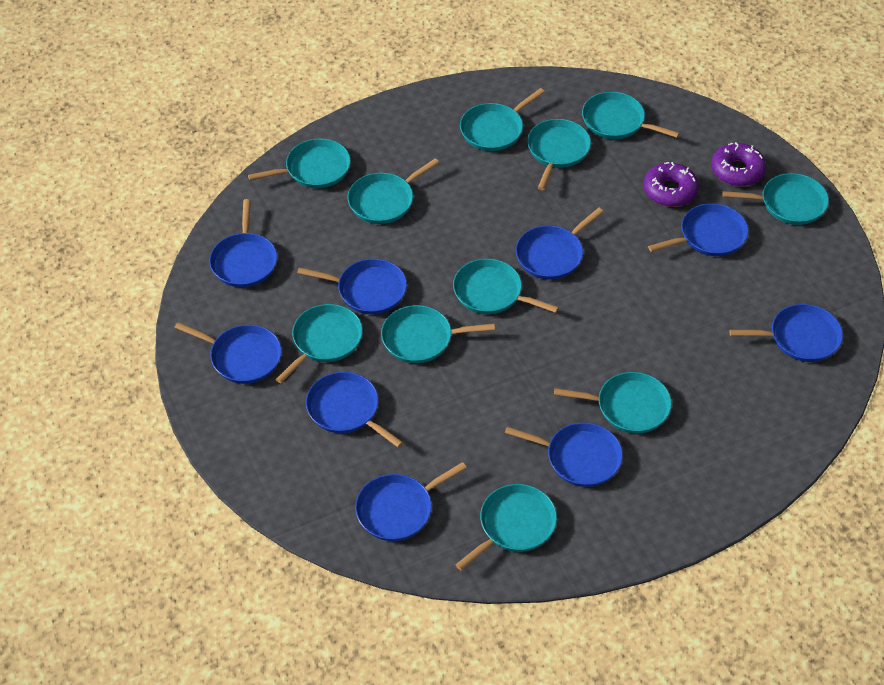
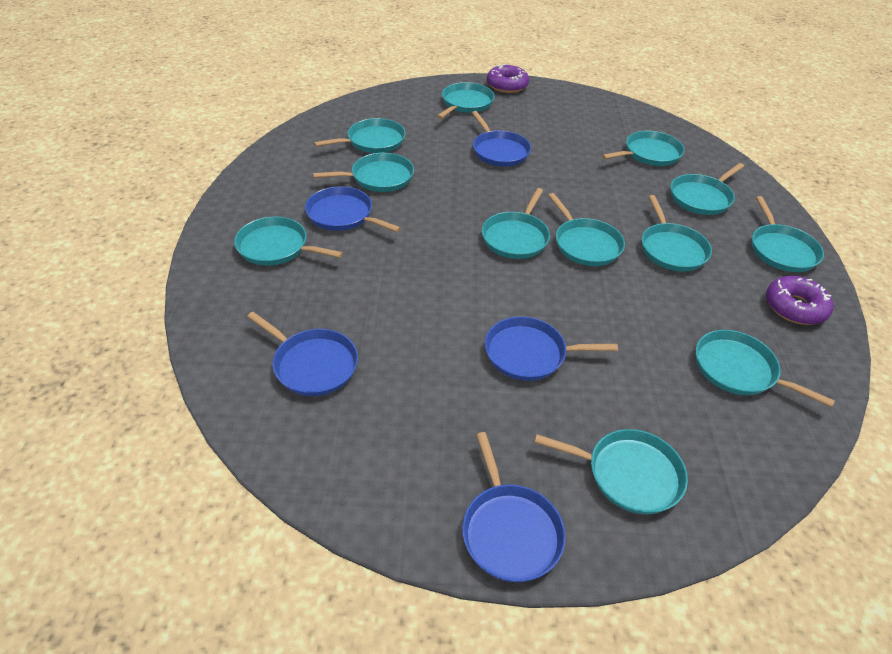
blue pan: 9 -> 5
turquoise pan: 11 -> 12

